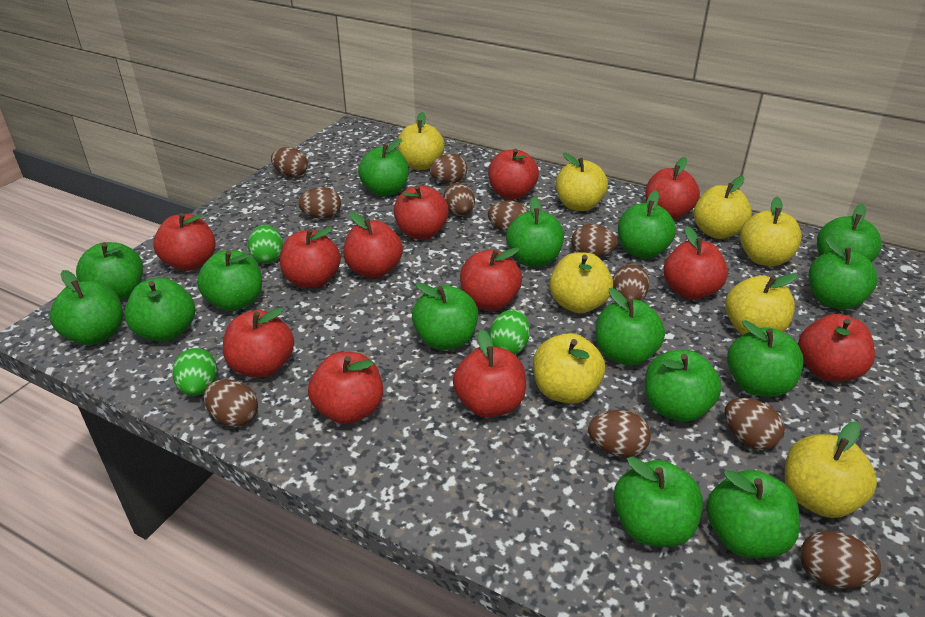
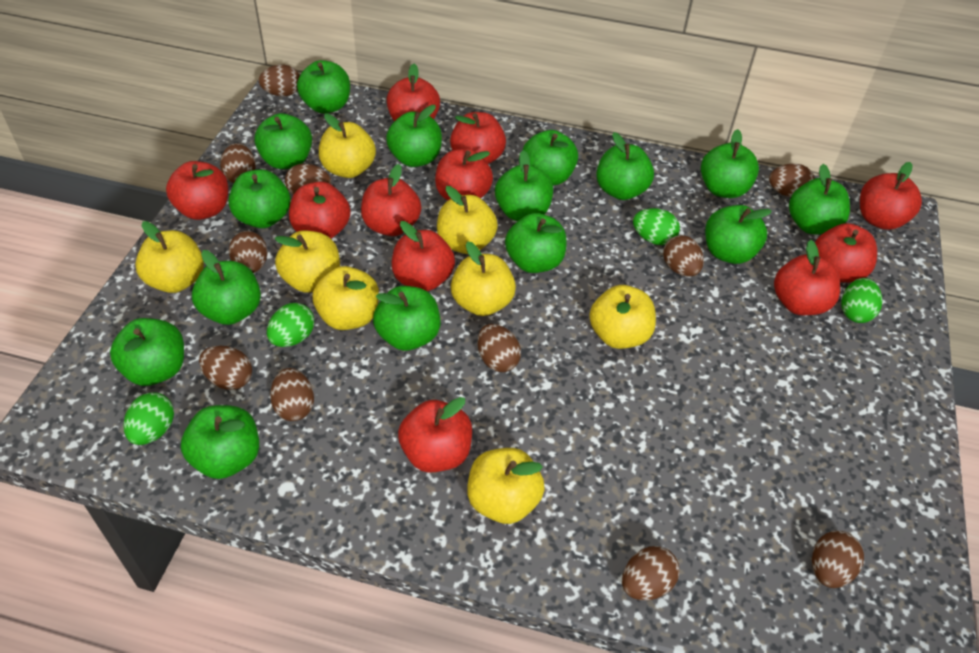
green egg: 3 -> 4
red apple: 12 -> 11

